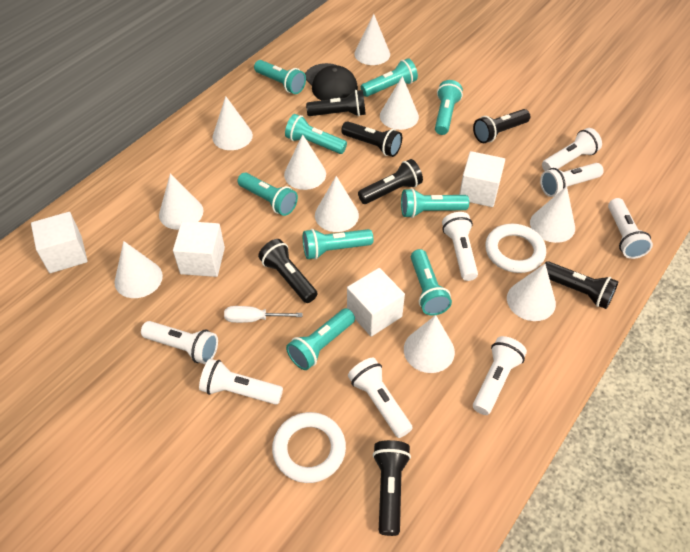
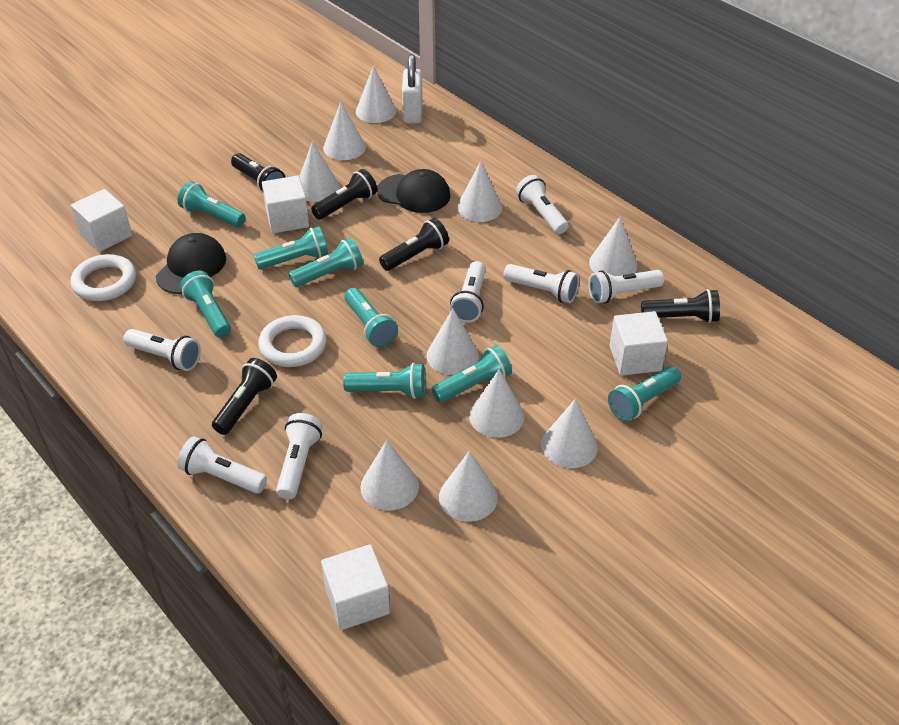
black cap: 1 -> 2
black flashlight: 7 -> 5
turquoise flashlight: 9 -> 8
white flashlight: 8 -> 7
white padlock: 0 -> 1
white screwdriver: 1 -> 0

